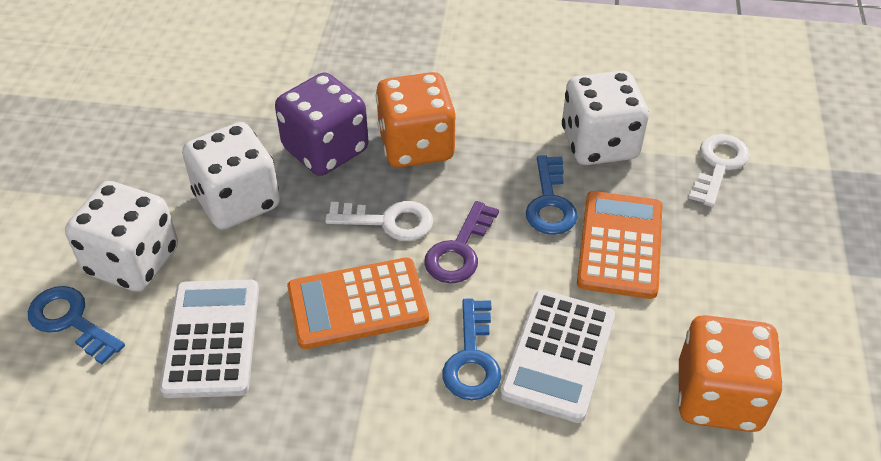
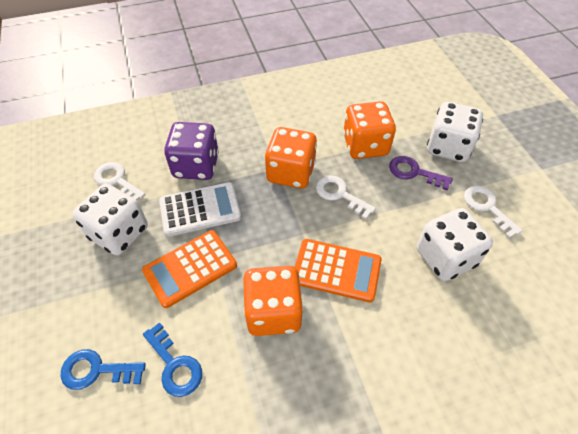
blue key: 3 -> 2
orange dice: 2 -> 3
white calculator: 2 -> 1
white key: 2 -> 3

